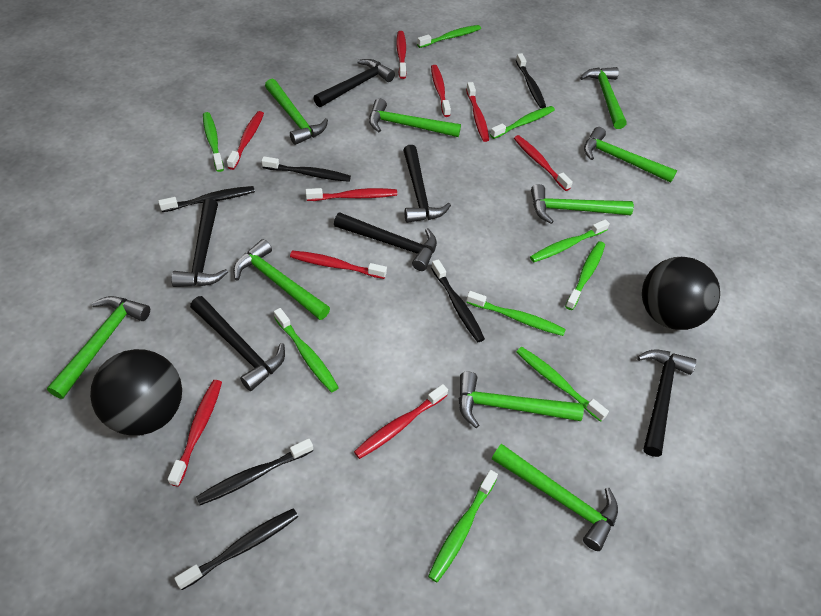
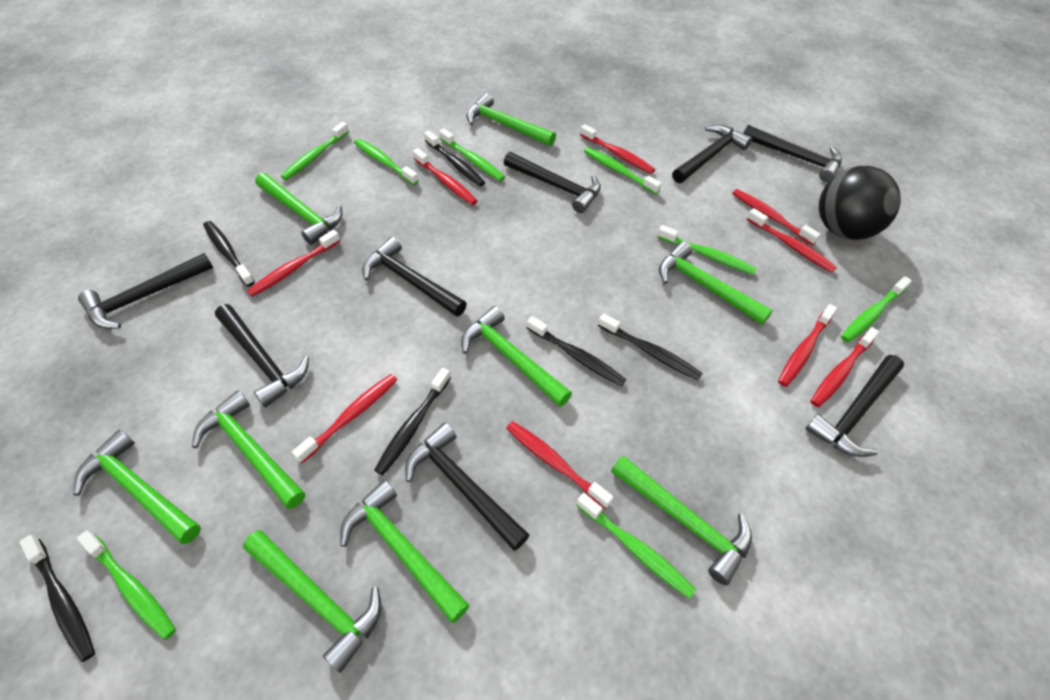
black ball: 2 -> 1
black hammer: 6 -> 8
green toothbrush: 9 -> 8

